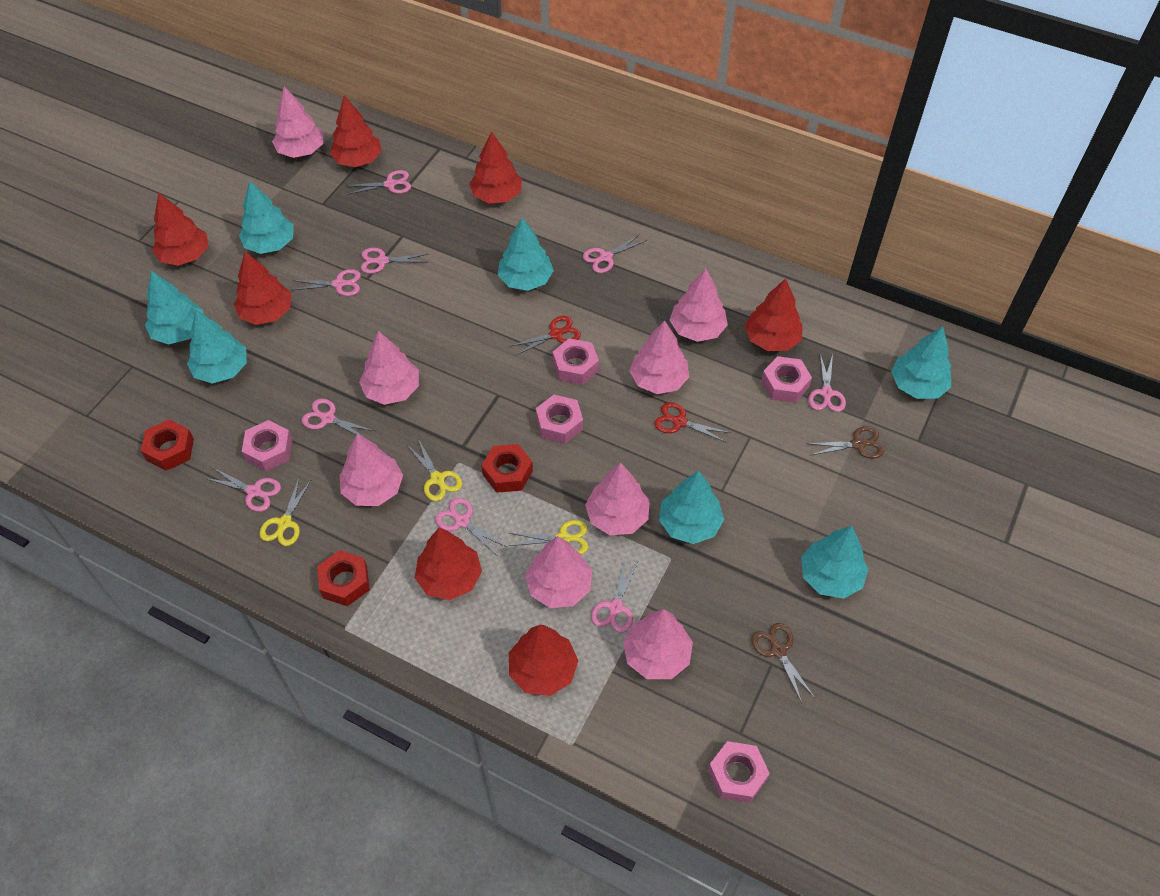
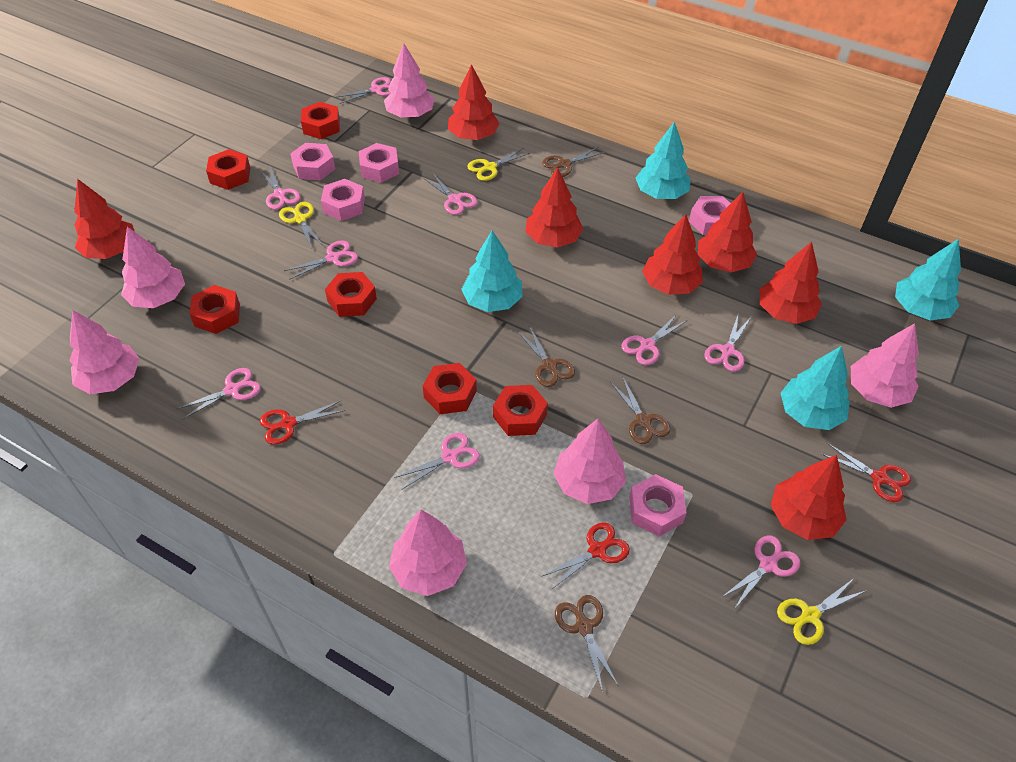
brown scissors: 2 -> 4
pink tree: 8 -> 6
red nut: 3 -> 6
red scissors: 2 -> 3
turquoise tree: 7 -> 4

